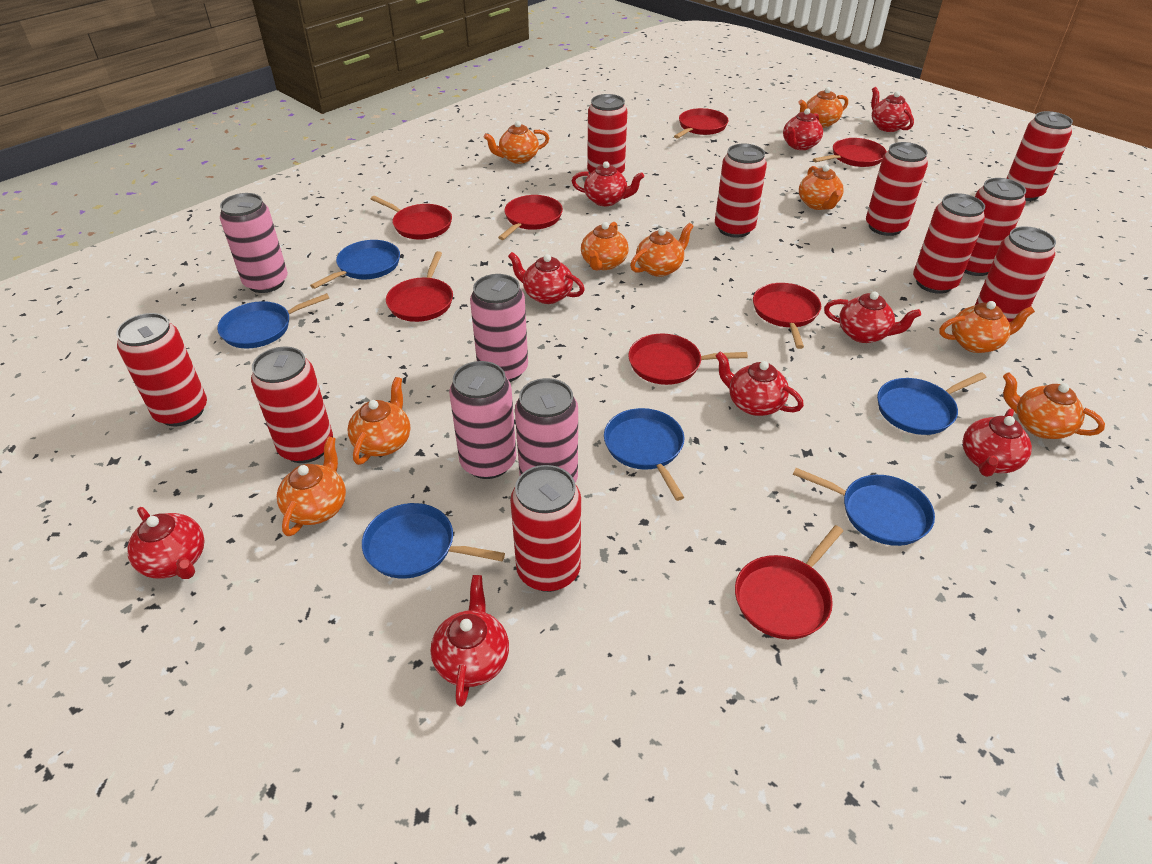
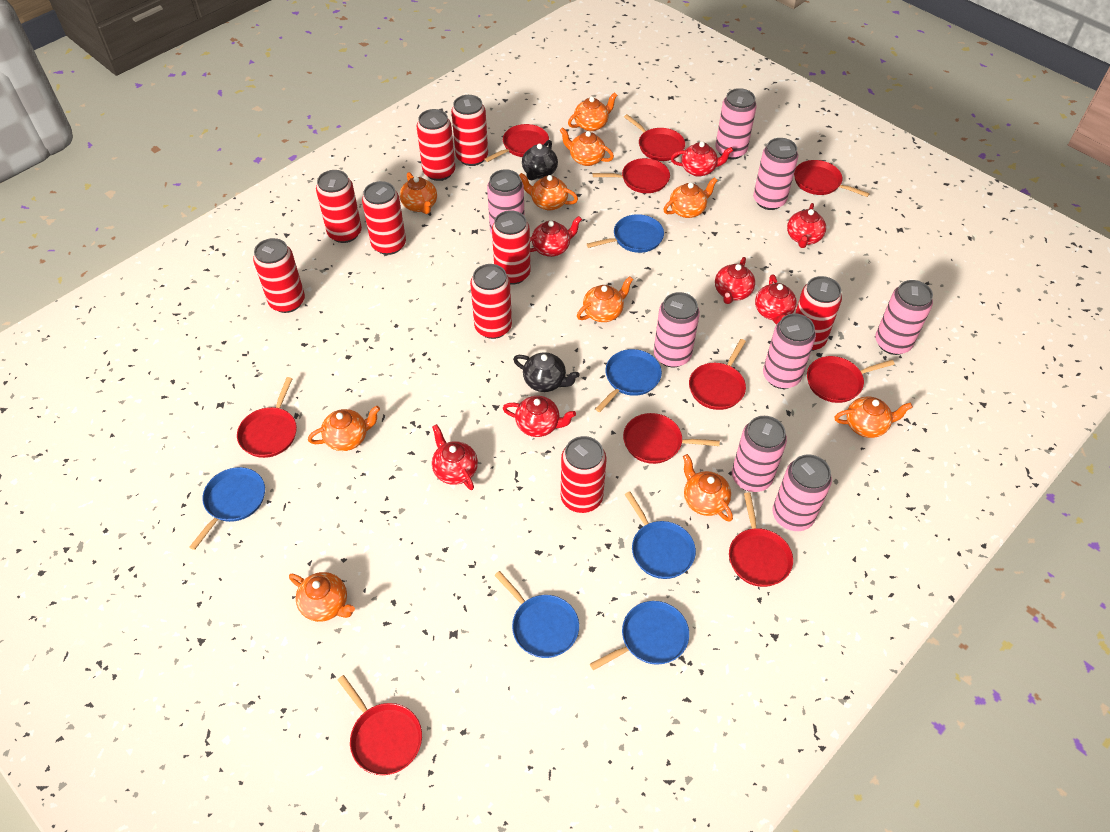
black teapot: 0 -> 2
orange teapot: 9 -> 10
pink can: 4 -> 8
red can: 10 -> 9
red pan: 8 -> 10
red teapot: 9 -> 7

